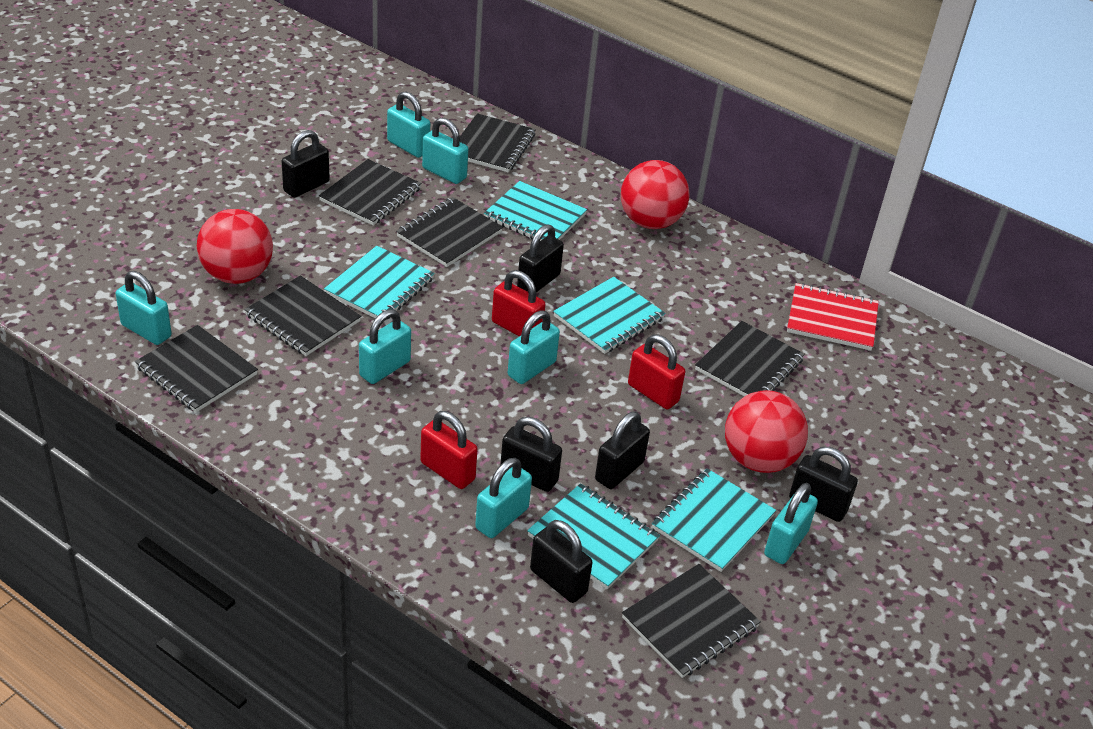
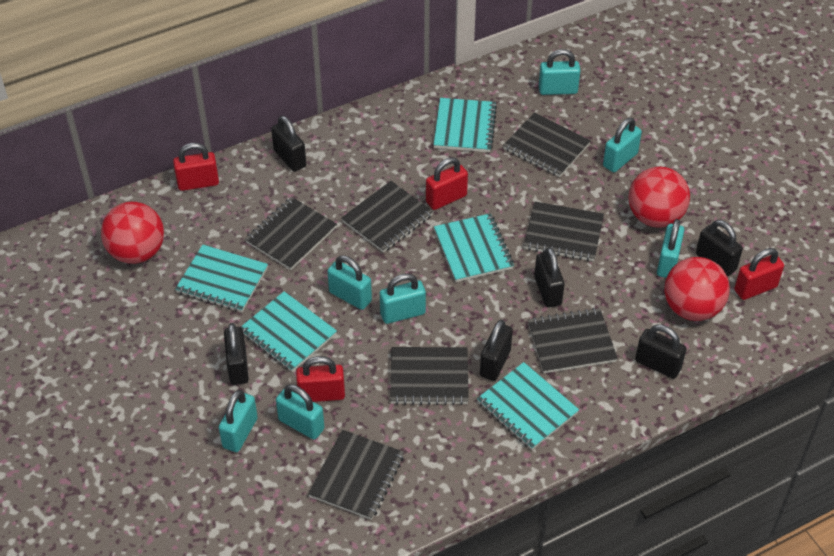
red notebook: 1 -> 0
red padlock: 3 -> 4

